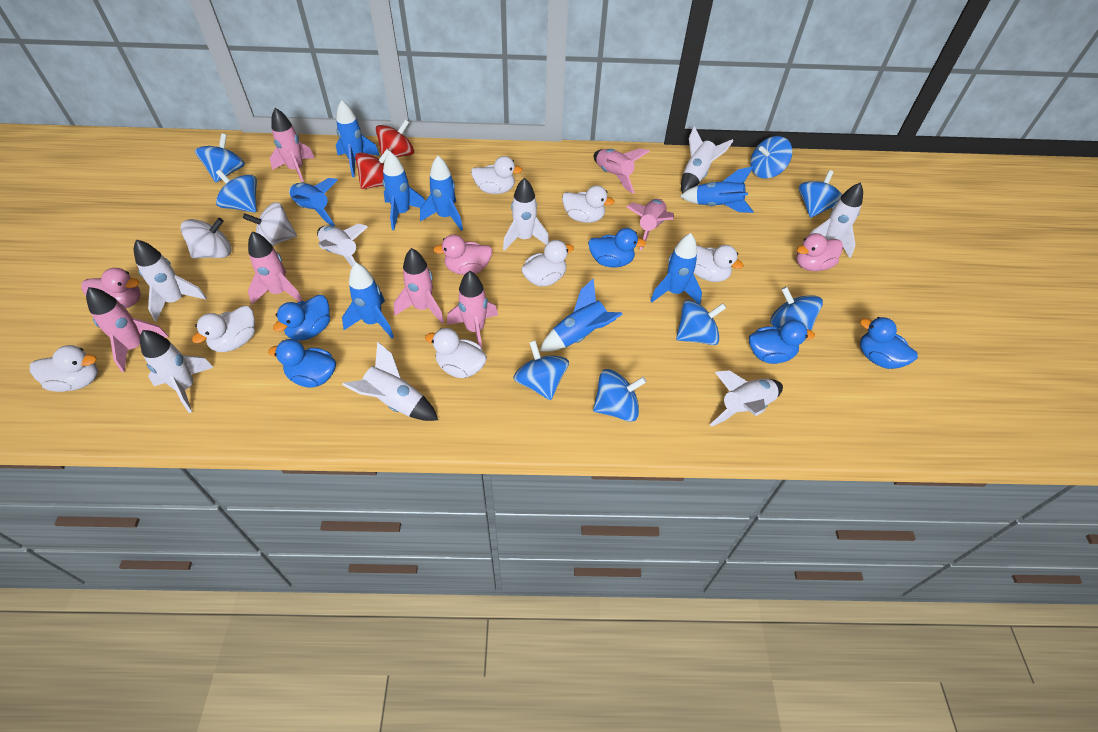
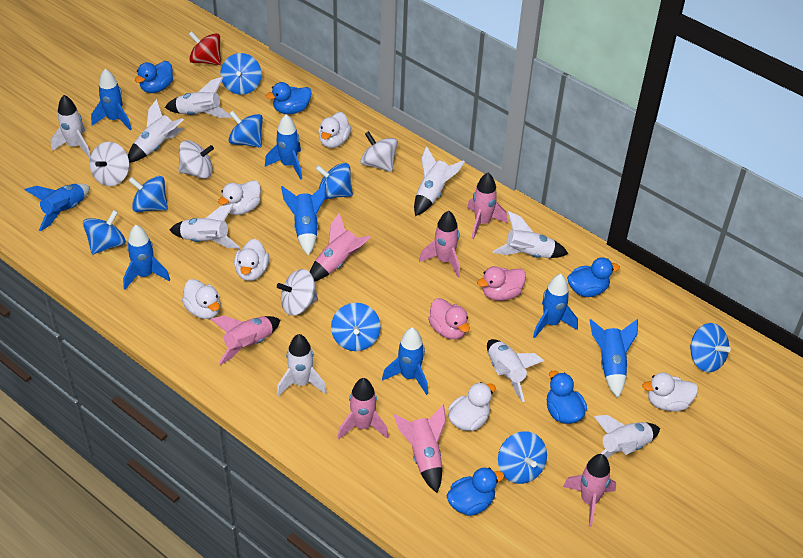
pink duck: 3 -> 2
red spinning top: 2 -> 1
white duck: 7 -> 6
white rocket: 8 -> 9
white spinning top: 2 -> 4

